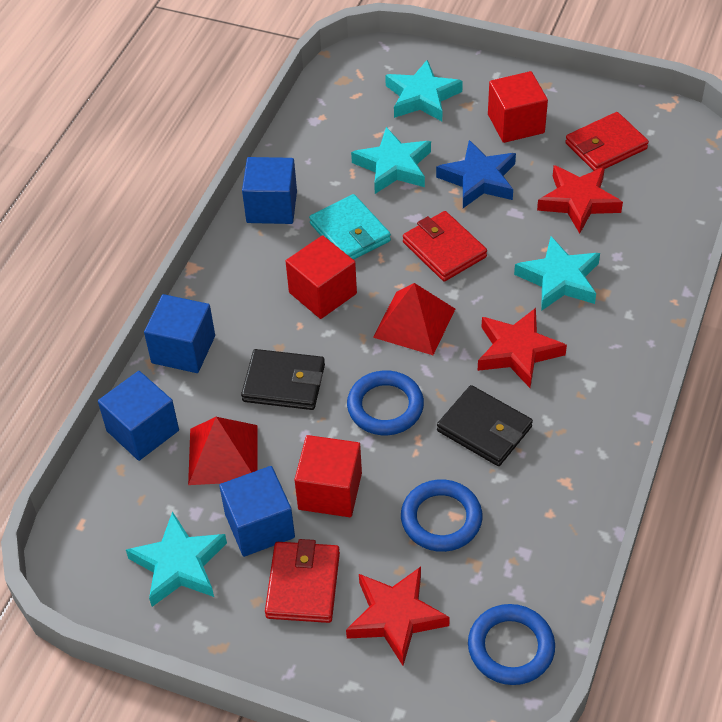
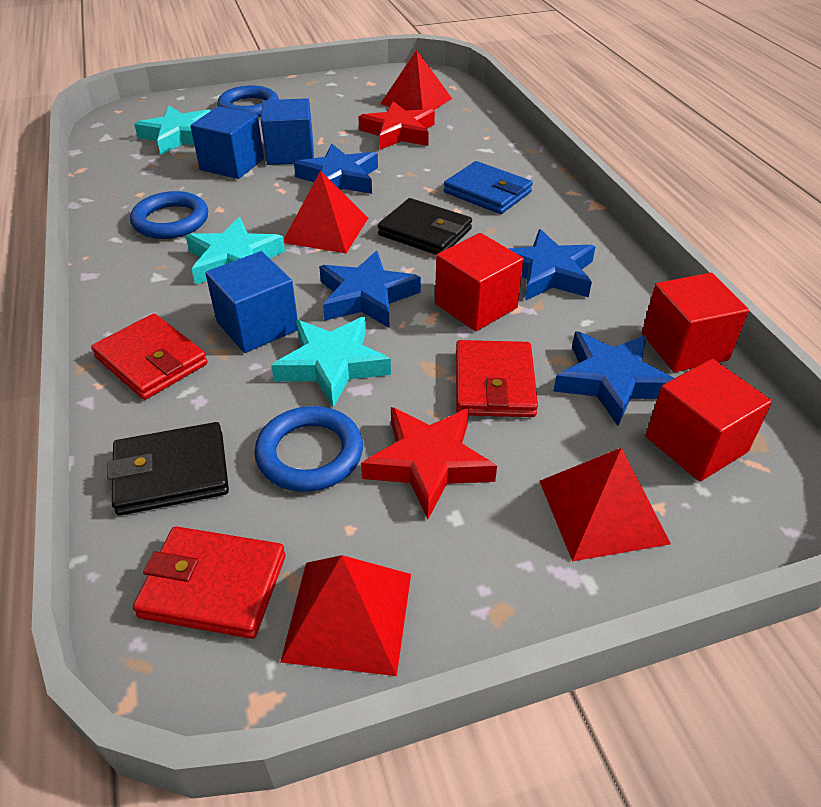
blue cube: 4 -> 3
blue star: 1 -> 4
blue wallet: 0 -> 1
red pyramid: 2 -> 4
red star: 3 -> 2
turquoise star: 4 -> 3
turquoise wallet: 1 -> 0

